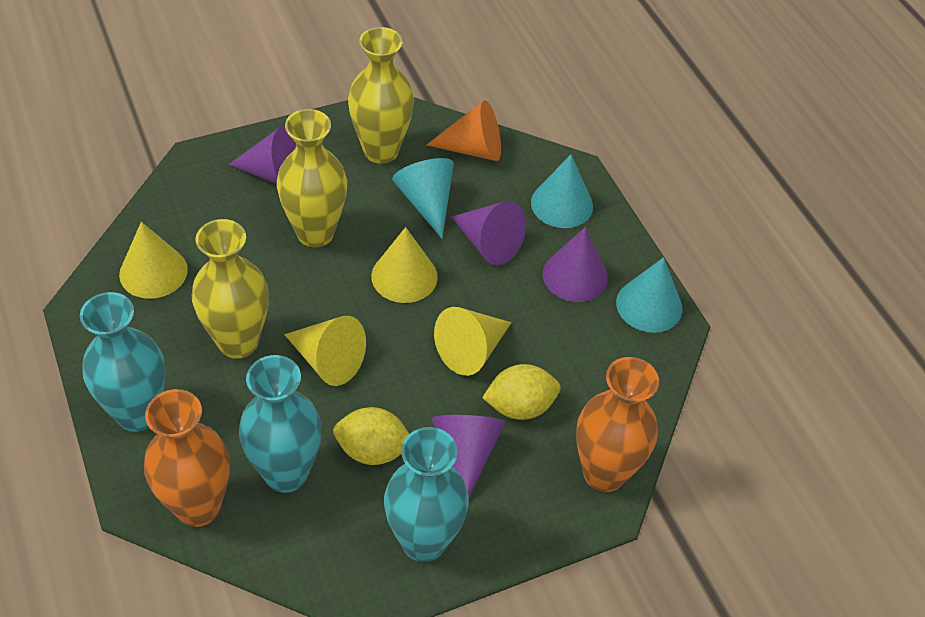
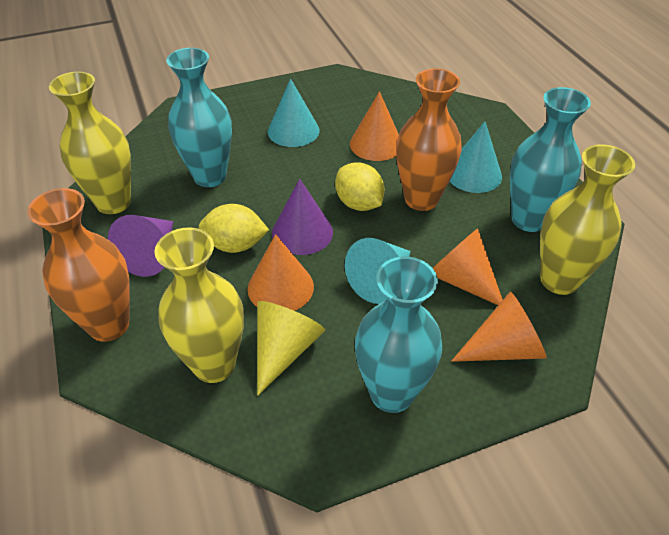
orange cone: 1 -> 4
purple cone: 4 -> 2
yellow cone: 4 -> 1

